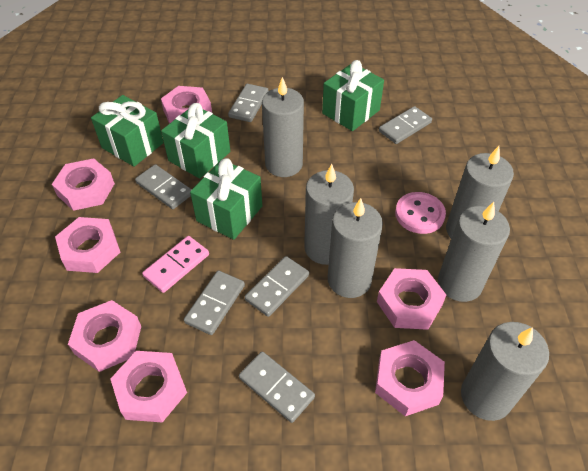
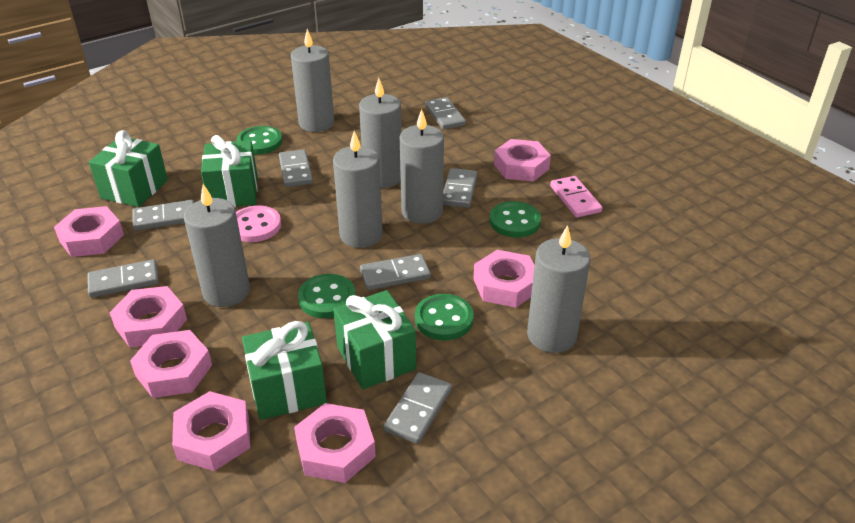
green button: 0 -> 4
grey domino: 6 -> 7

